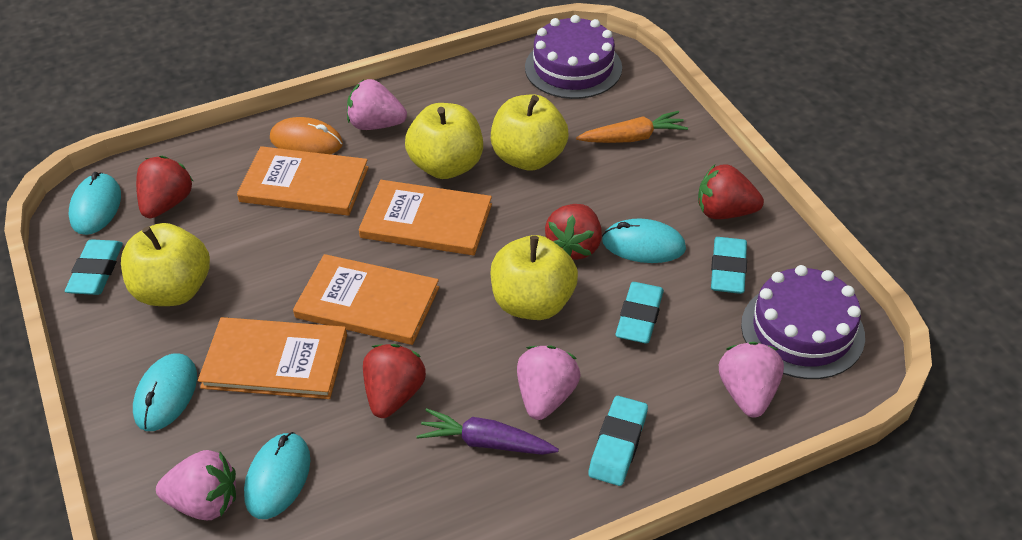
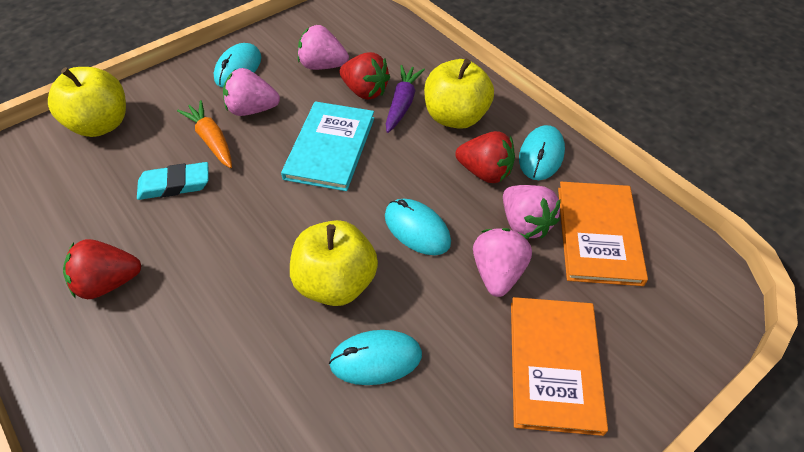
orange book: 4 -> 2
orange mouse: 1 -> 0
purple cake: 2 -> 0
red strawberry: 4 -> 3
turquoise book: 0 -> 1
turquoise eraser: 4 -> 1
yellow apple: 4 -> 3

